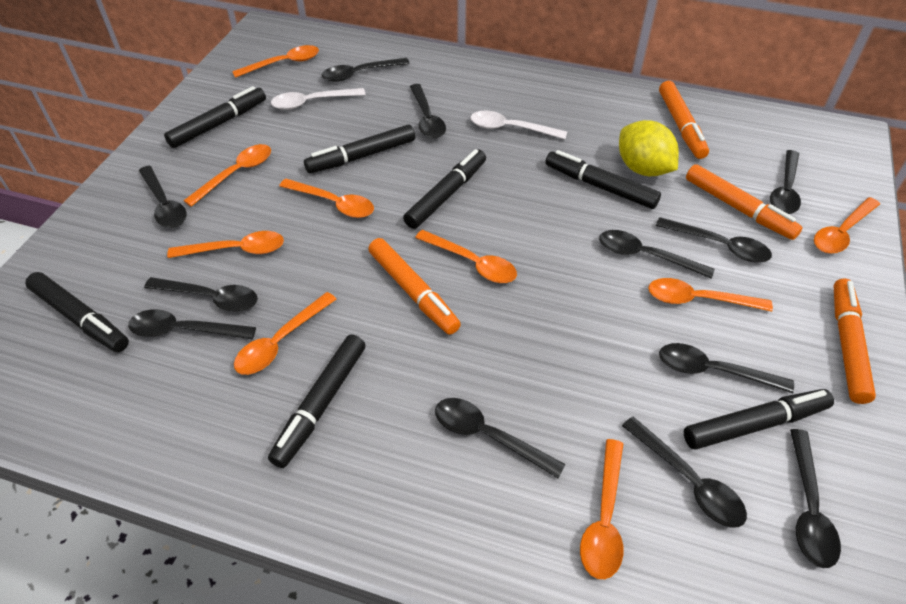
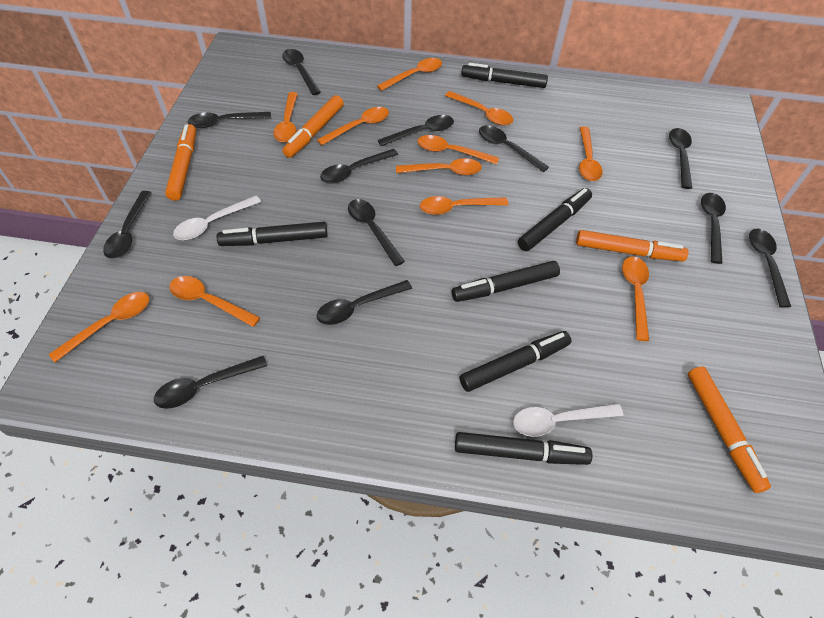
black marker: 7 -> 6
orange spoon: 9 -> 11
yellow lemon: 1 -> 0

